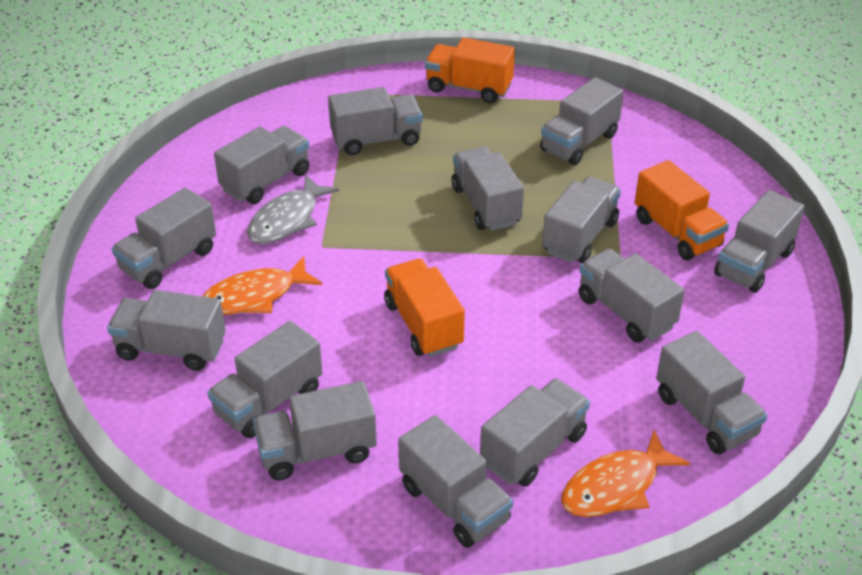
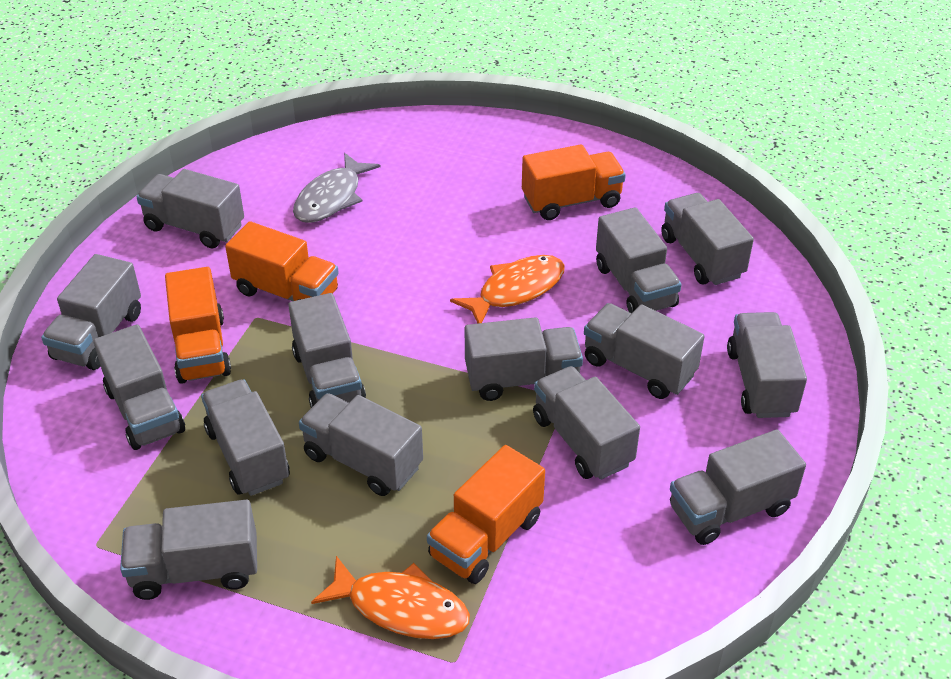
orange truck: 3 -> 4

